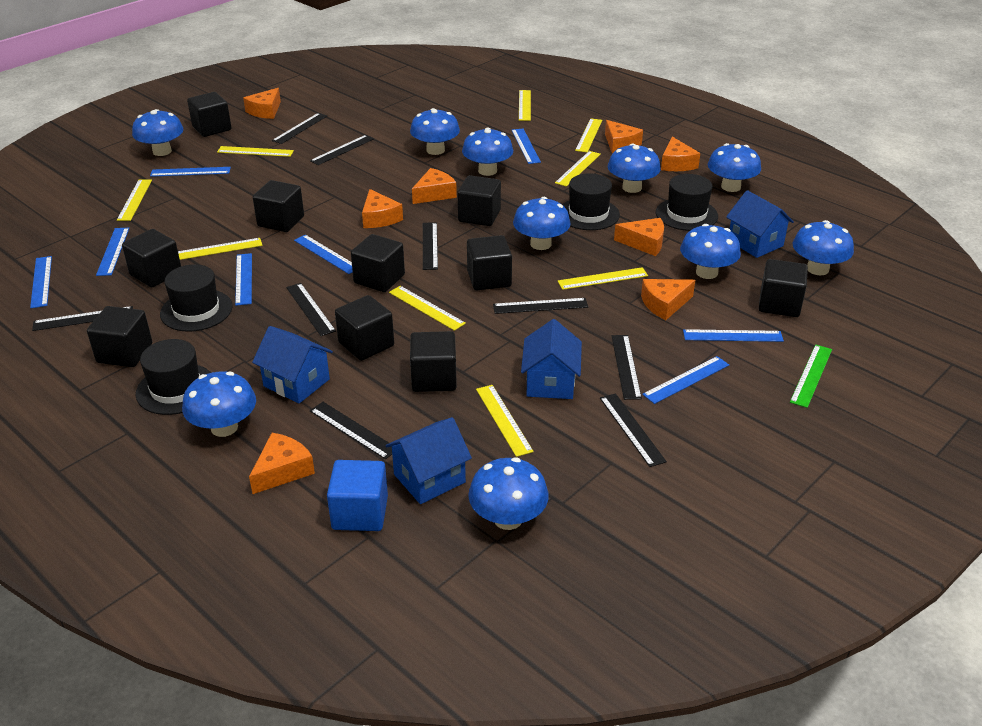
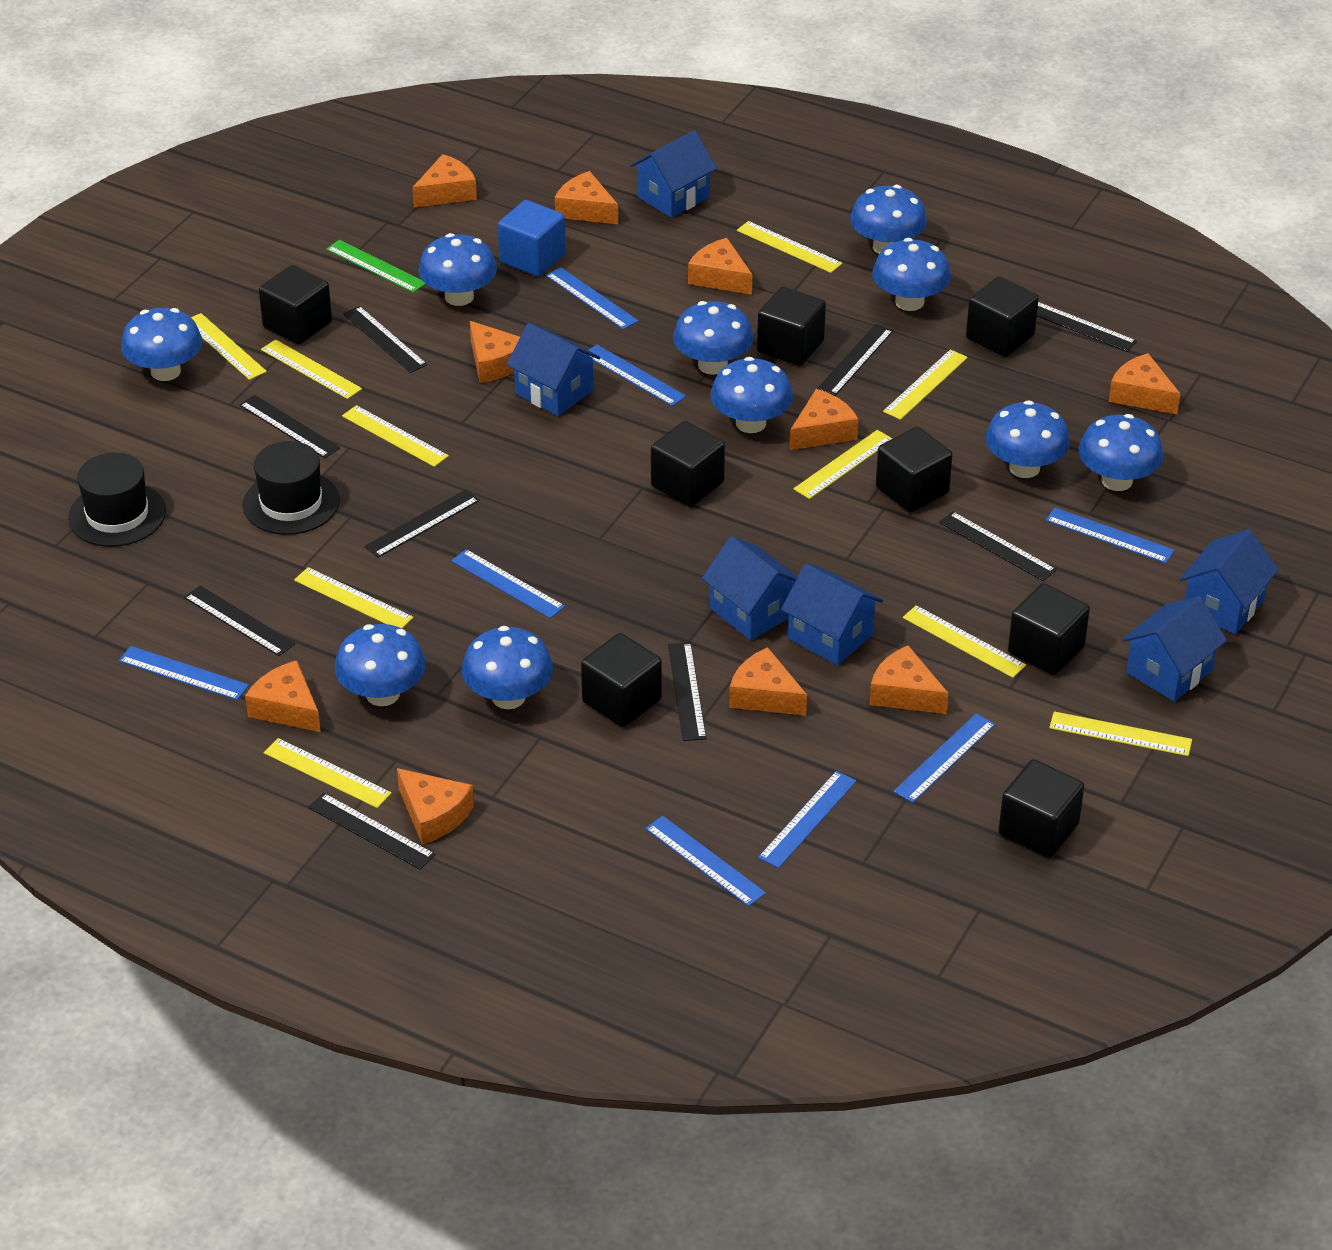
black cube: 10 -> 8
black hat: 4 -> 2
blue house: 4 -> 6
orange cheese: 8 -> 10
yellow ruler: 9 -> 10

